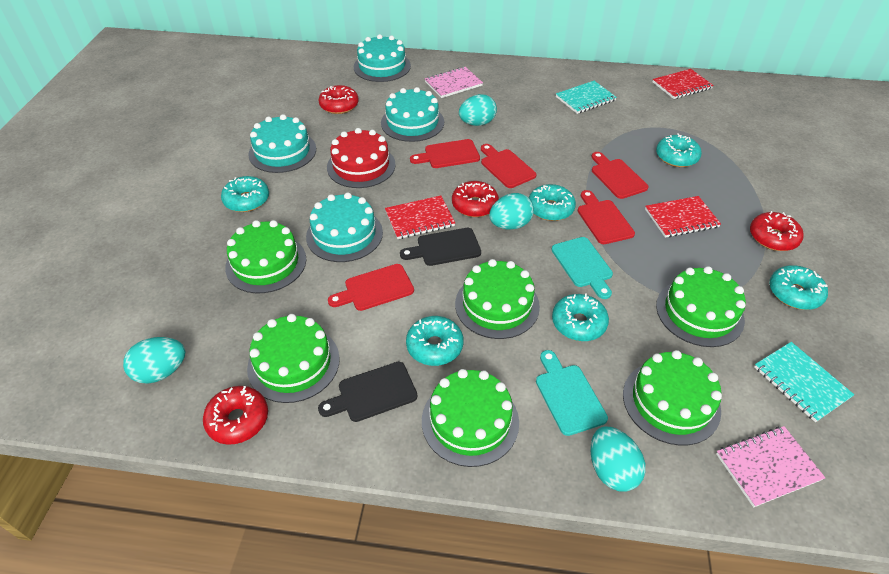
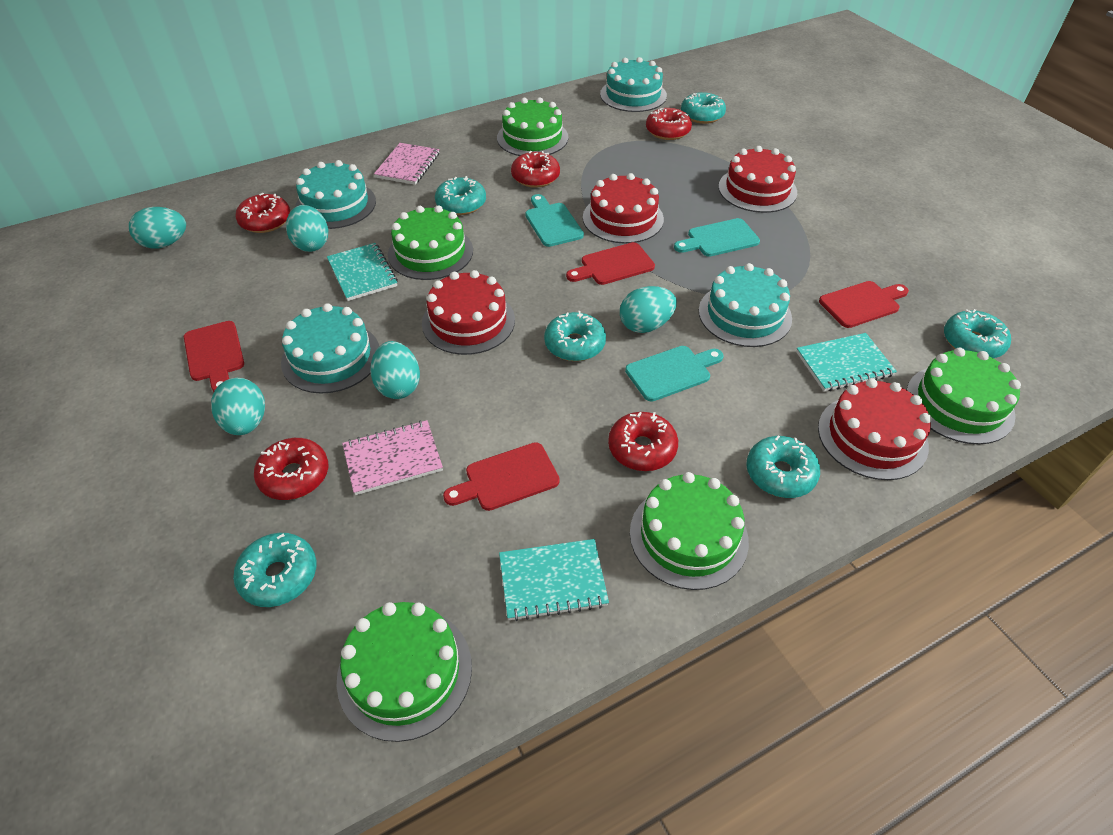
black cutting board: 2 -> 0
green cake: 6 -> 5
red cake: 1 -> 4
red cutting board: 5 -> 4
red donut: 4 -> 5
red notebook: 3 -> 0
turquoise cutting board: 2 -> 3
turquoise egg: 4 -> 5
turquoise notebook: 2 -> 3

